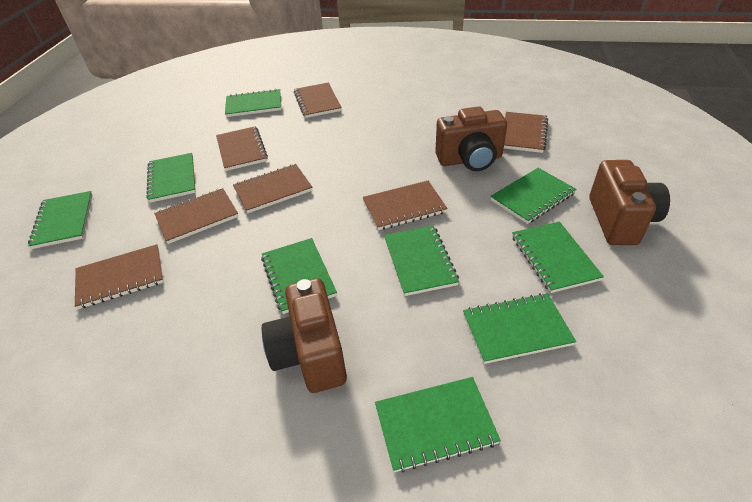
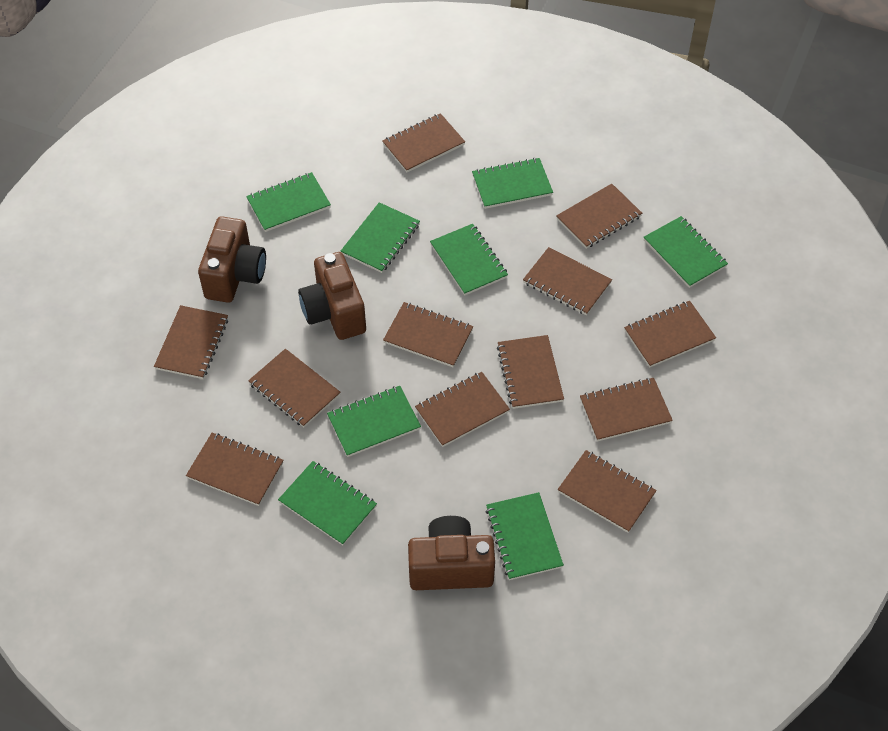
brown notebook: 7 -> 12
green notebook: 9 -> 8

